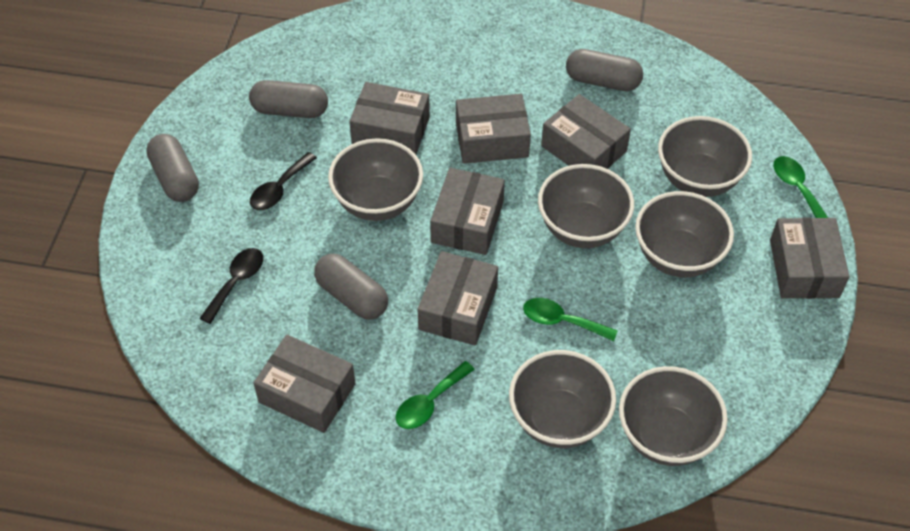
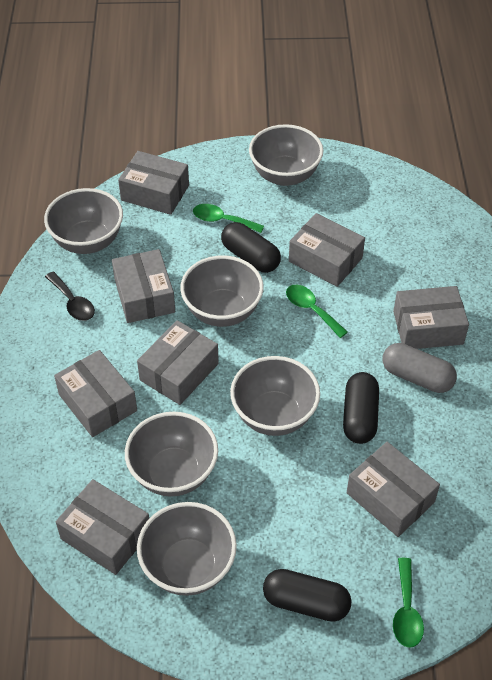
black capsule: 0 -> 3
black spoon: 2 -> 1
grey box: 7 -> 8
grey capsule: 4 -> 1

